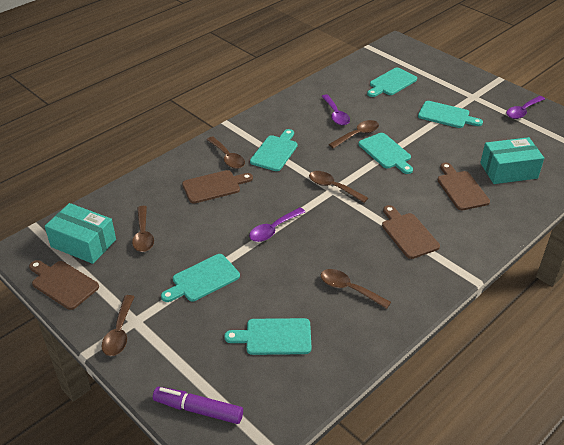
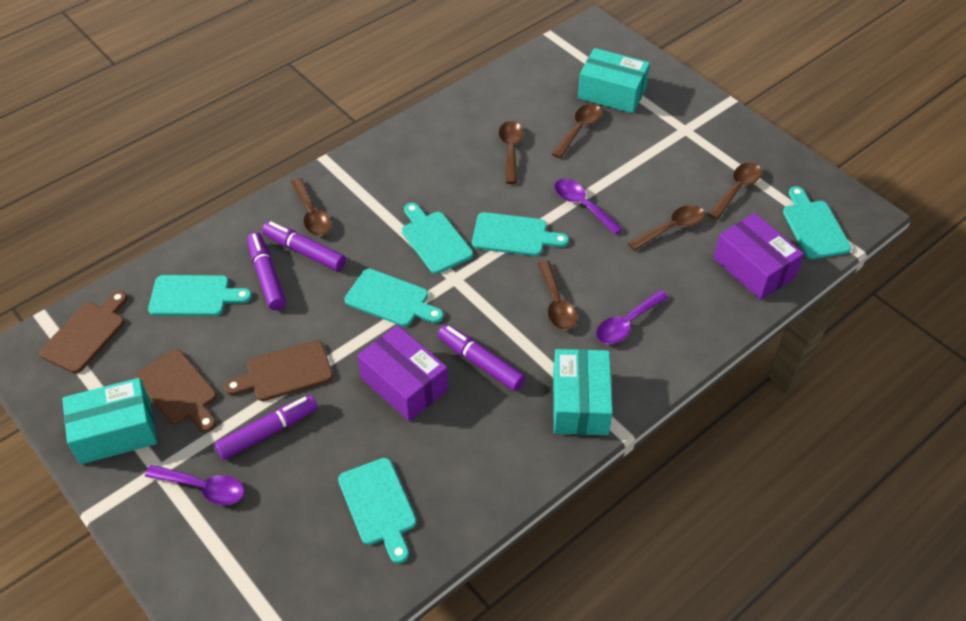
brown cutting board: 4 -> 3
purple box: 0 -> 2
purple marker: 1 -> 4
turquoise box: 2 -> 3

